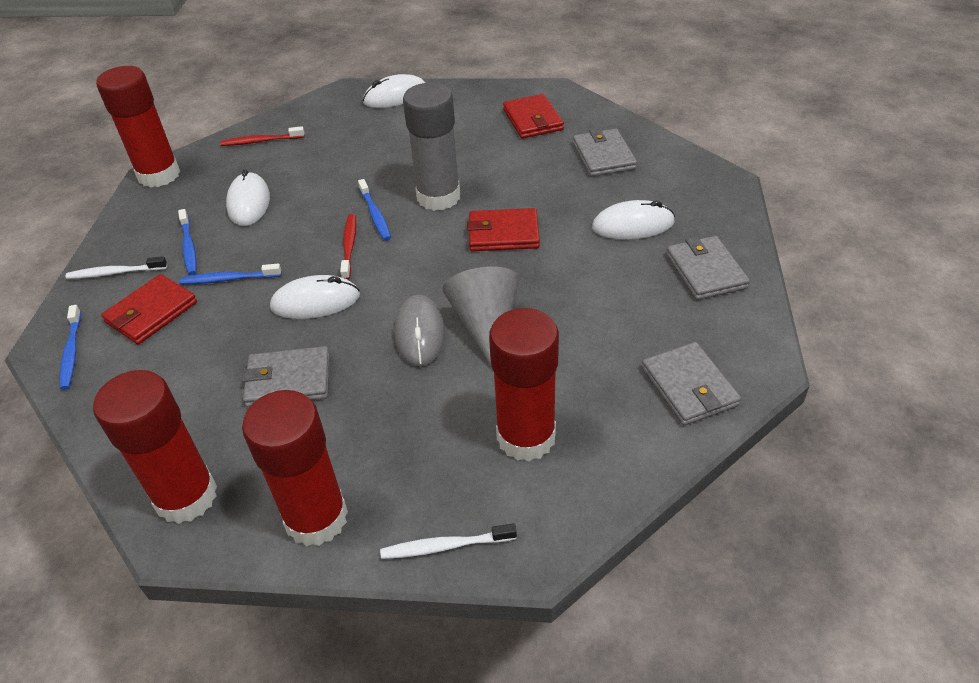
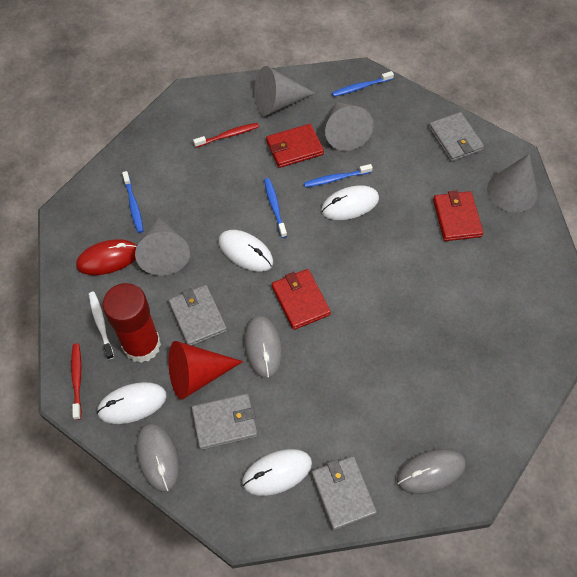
grey cone: 1 -> 4
grey glue stick: 1 -> 0
grey mouse: 1 -> 3
red cone: 0 -> 1
red glue stick: 4 -> 1
red mouse: 0 -> 1
white toothbrush: 2 -> 1

